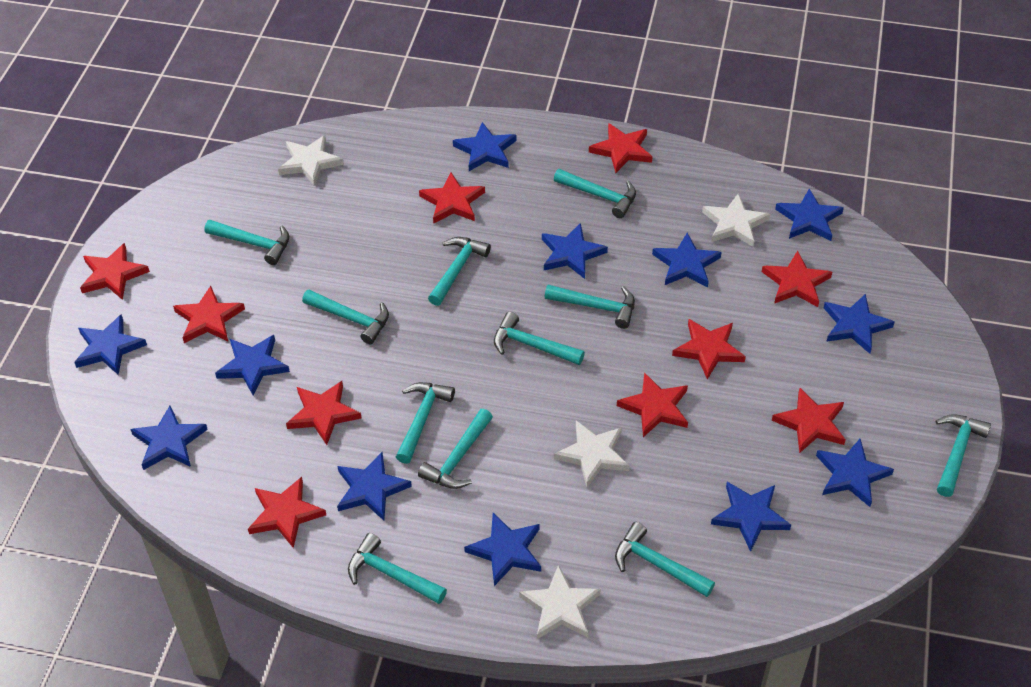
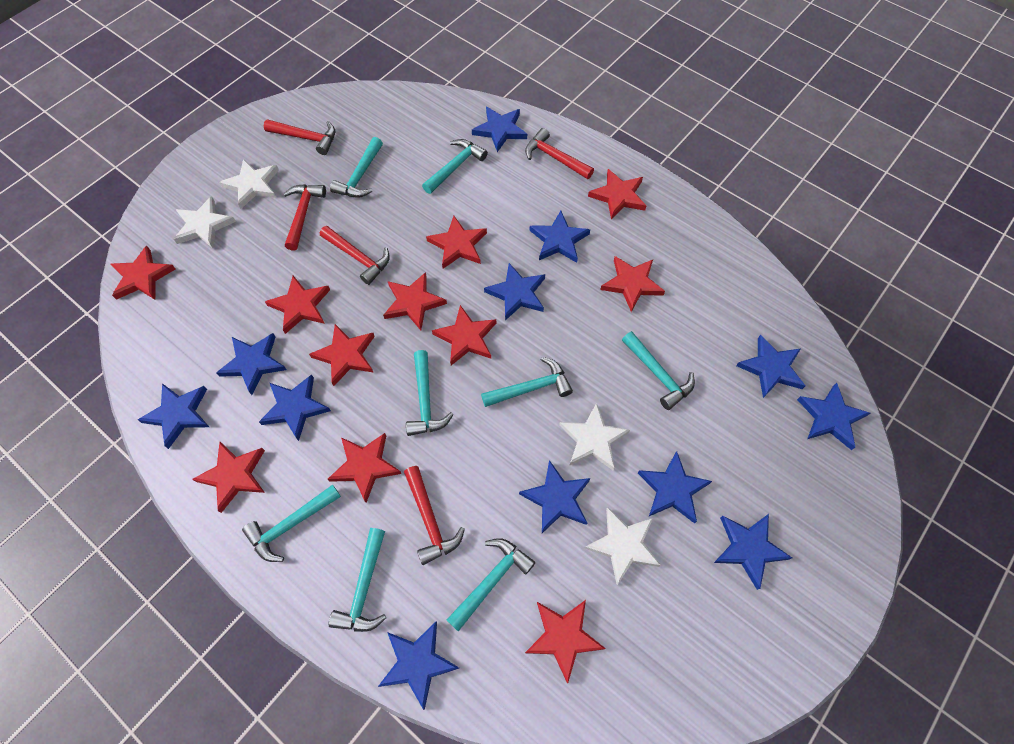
red hammer: 0 -> 5
red star: 10 -> 11
turquoise hammer: 11 -> 8

